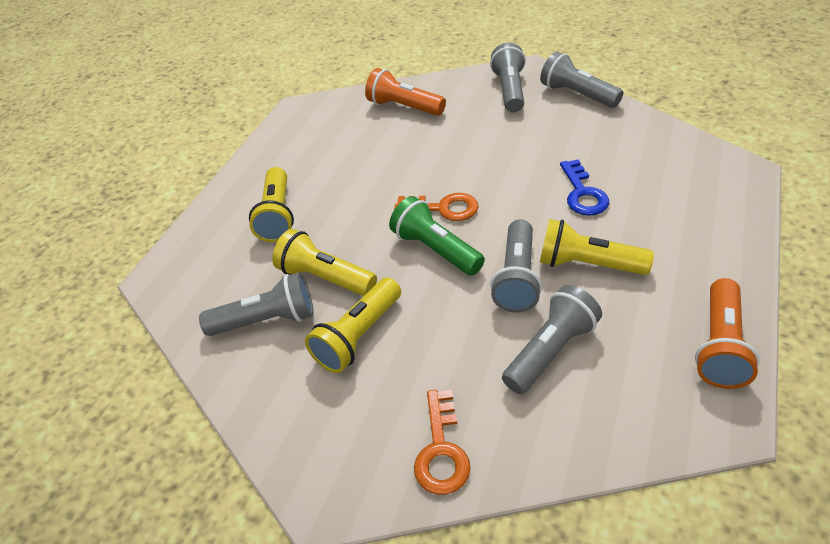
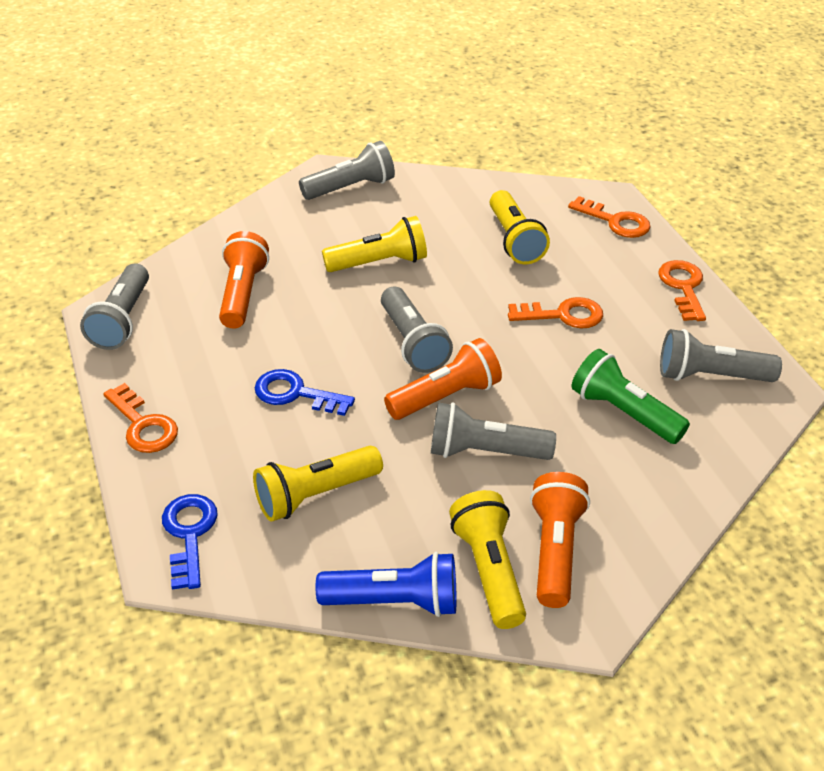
blue flashlight: 0 -> 1
blue key: 1 -> 2
orange flashlight: 2 -> 3
orange key: 2 -> 4

